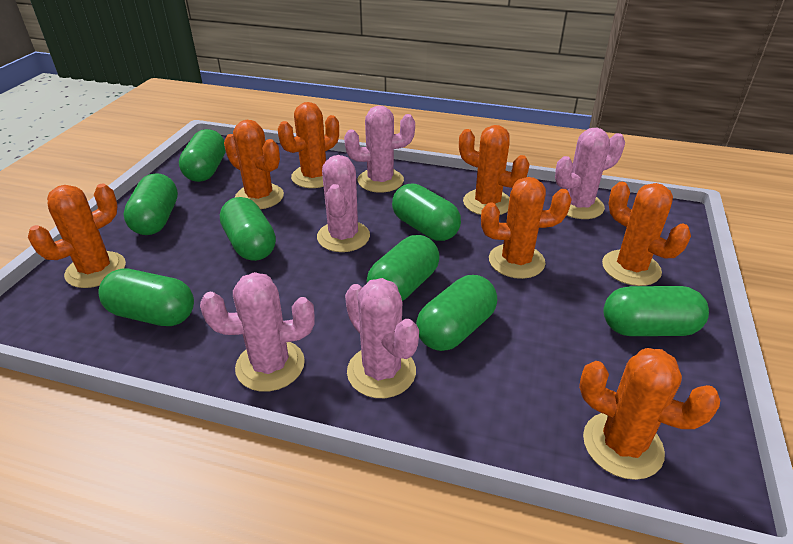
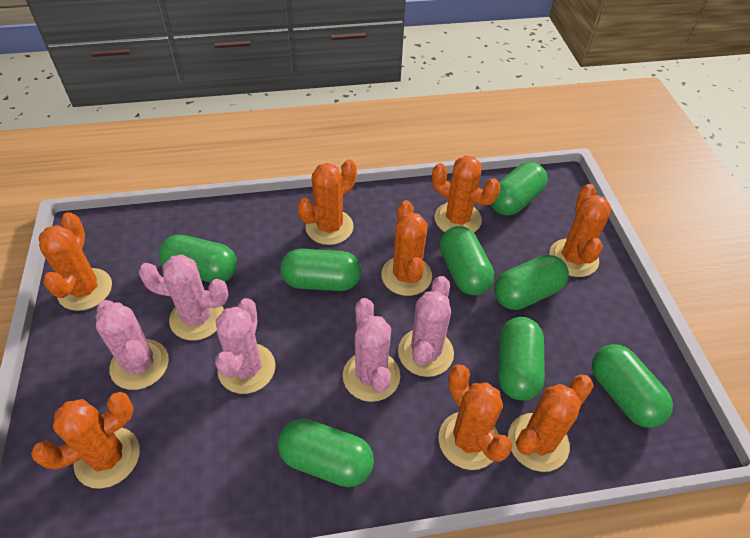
orange cactus: 7 -> 8

